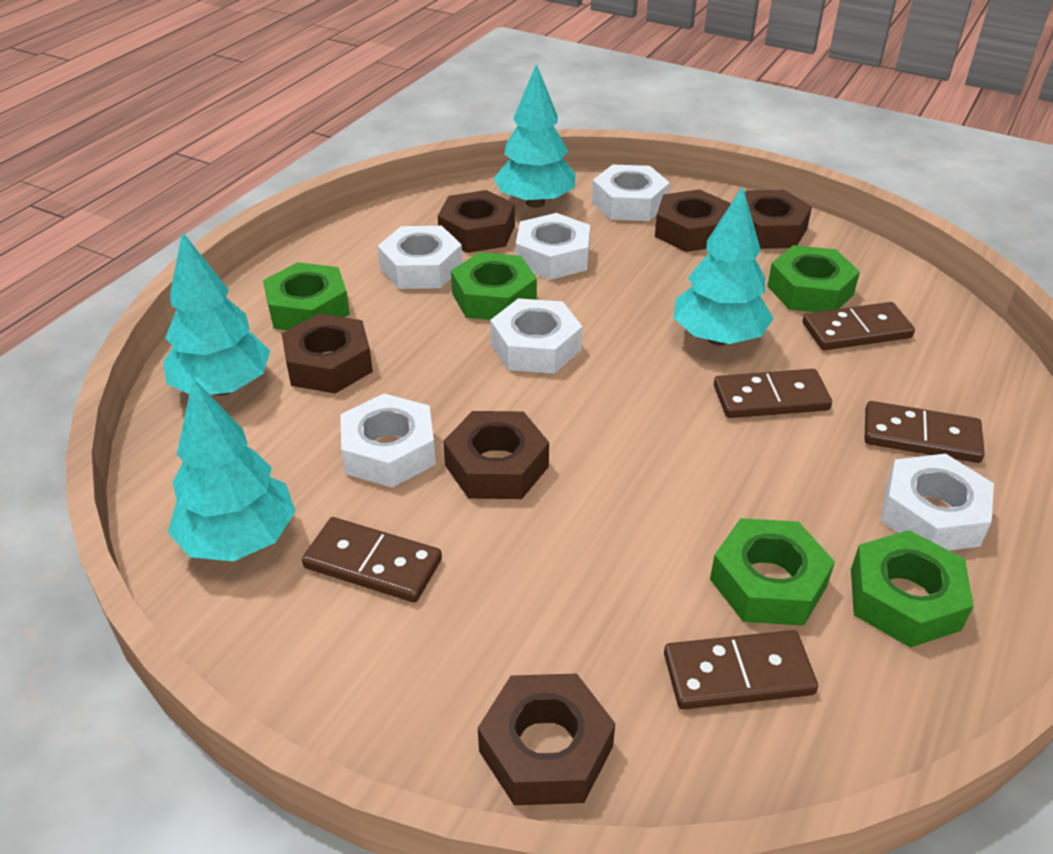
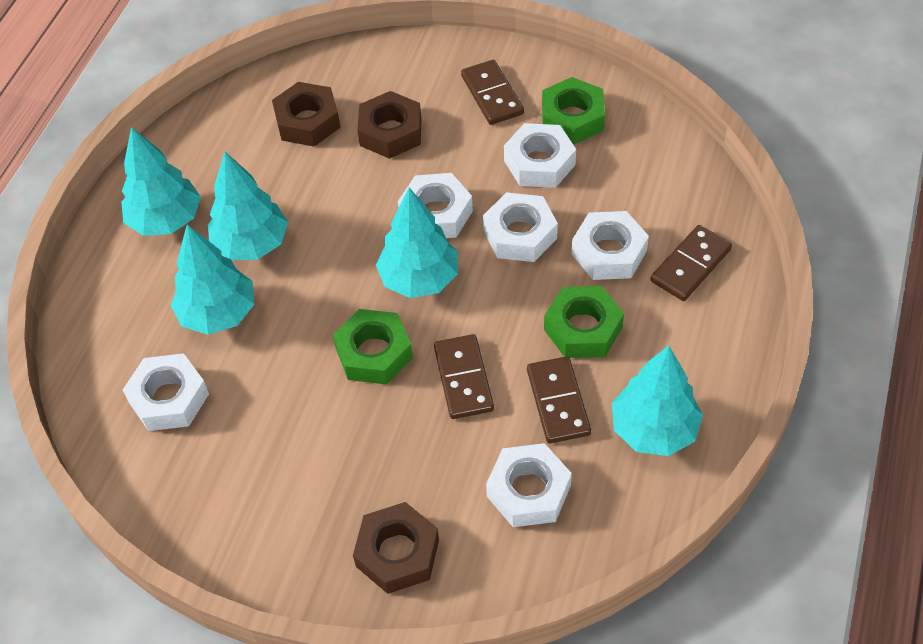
brown domino: 5 -> 4
brown nut: 6 -> 3
green nut: 5 -> 3
turquoise tree: 4 -> 5

